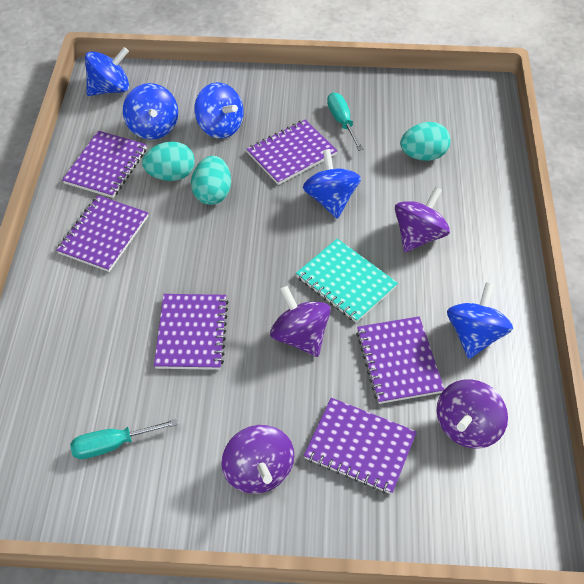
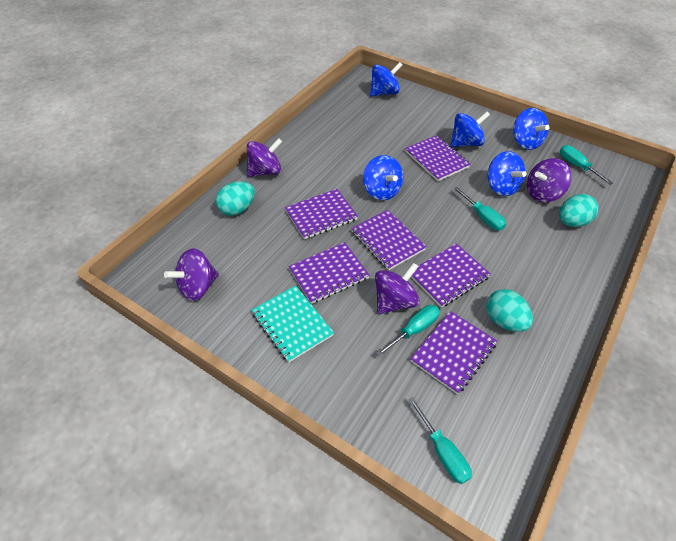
turquoise screwdriver: 2 -> 4

